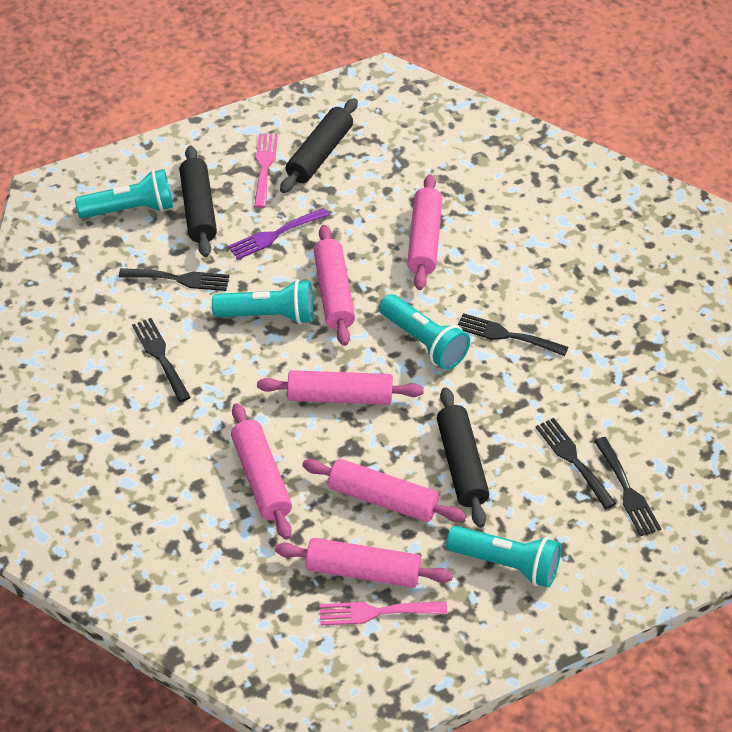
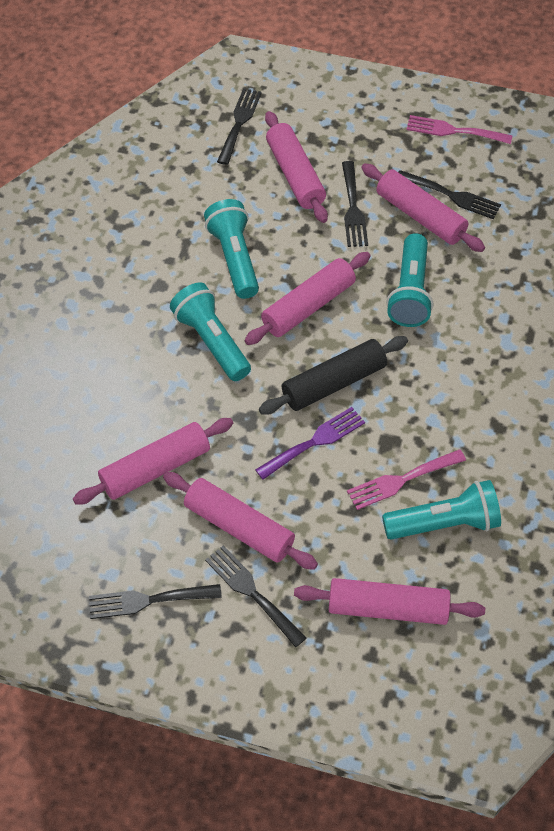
black rolling pin: 3 -> 1

